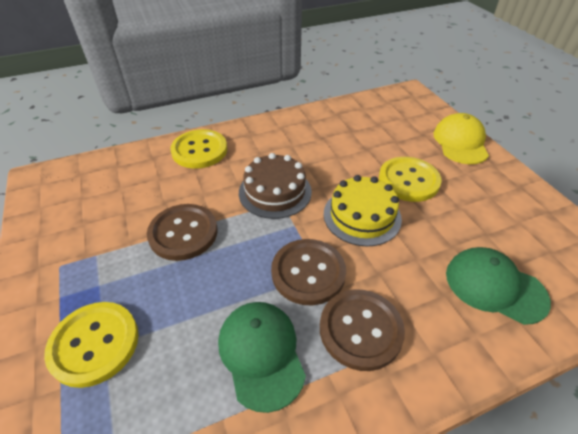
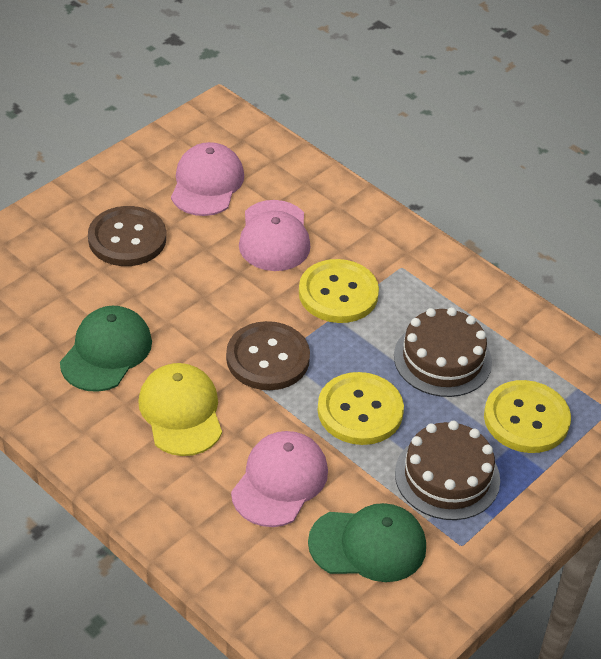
brown button: 3 -> 2
brown cake: 1 -> 2
pink cap: 0 -> 3
yellow cake: 1 -> 0

